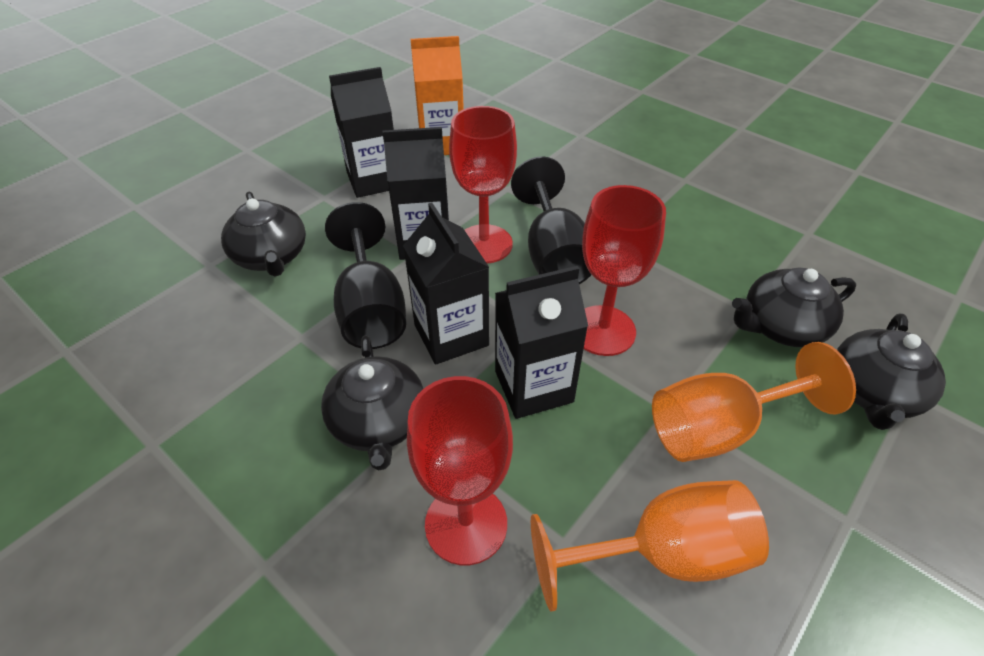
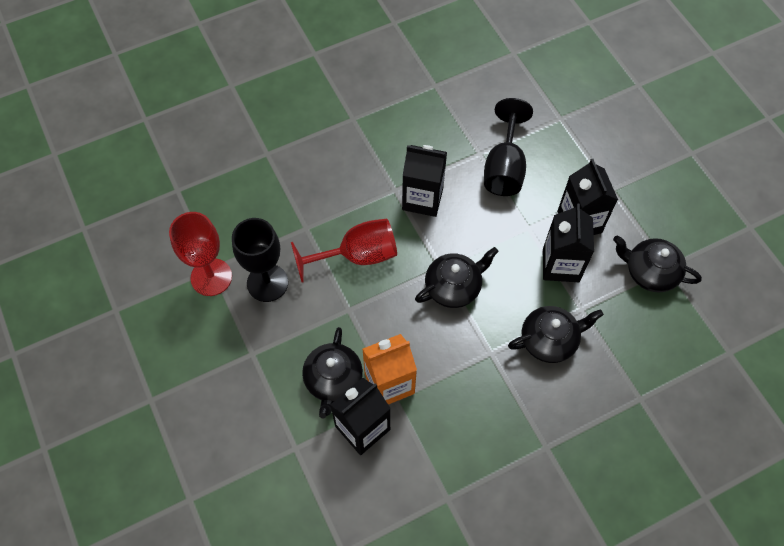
orange goblet: 2 -> 0
red goblet: 3 -> 2

